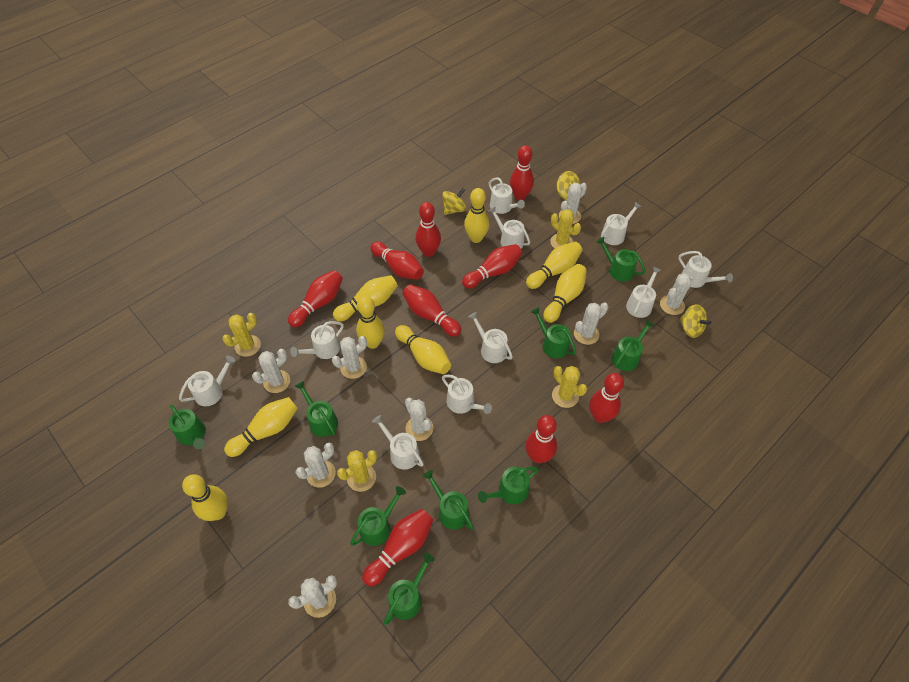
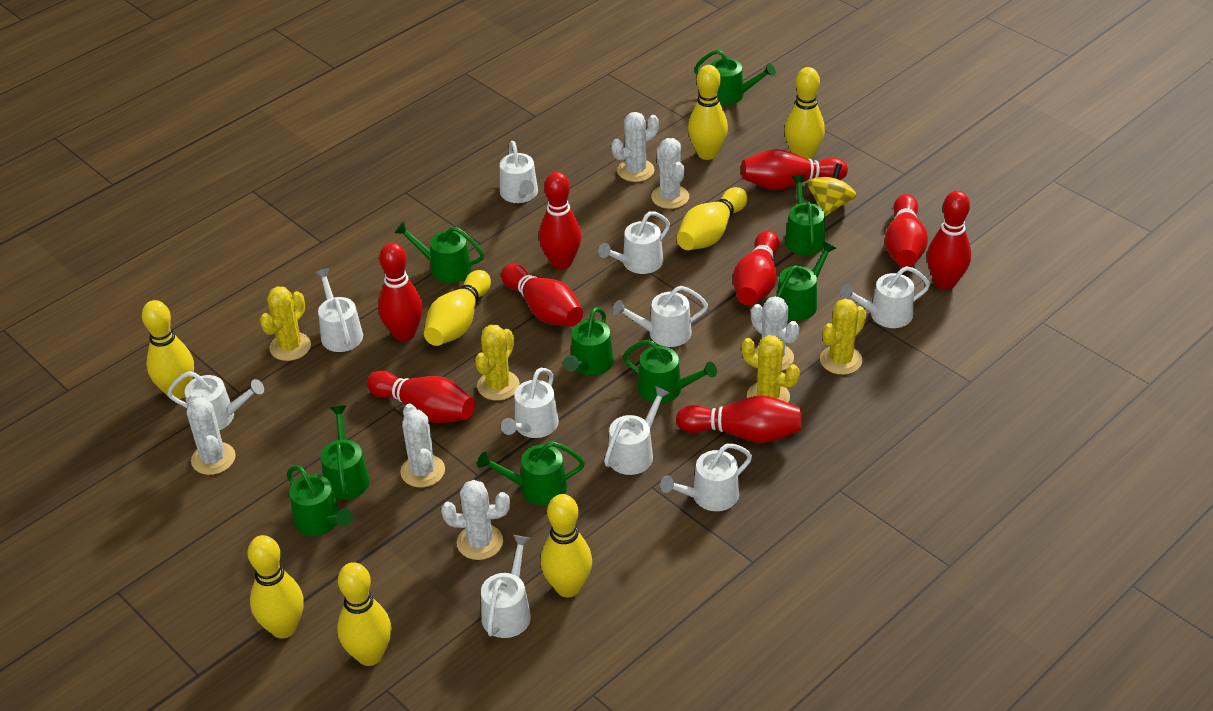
white cactus: 8 -> 6
yellow spinning top: 3 -> 1

